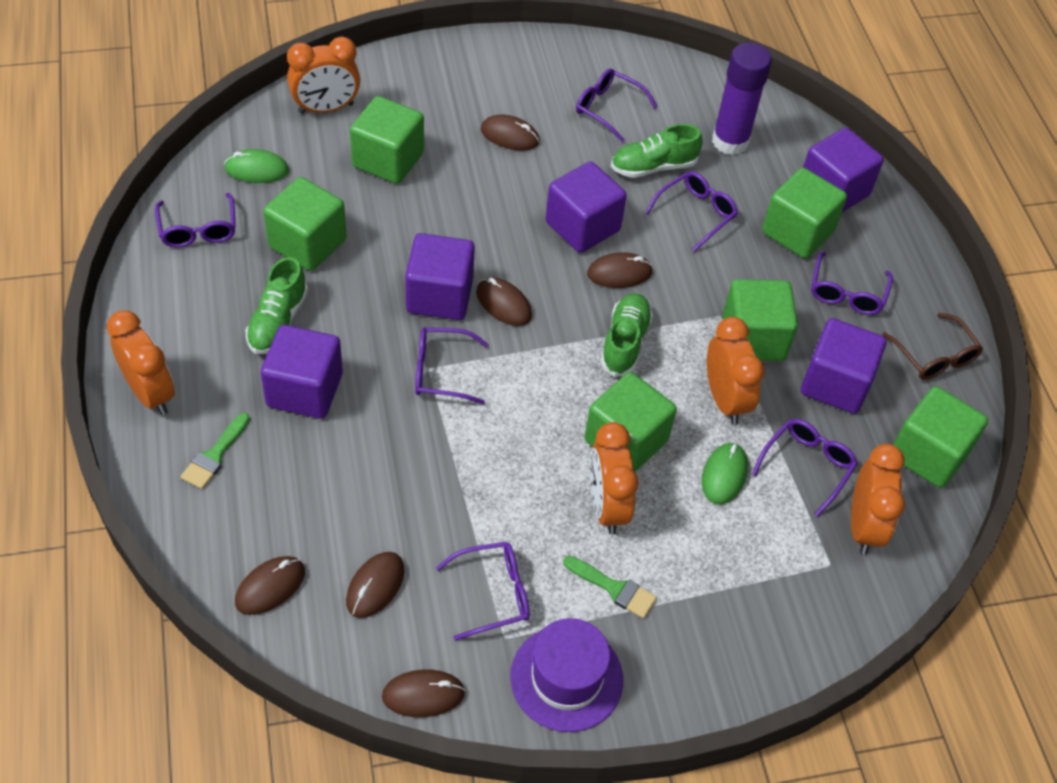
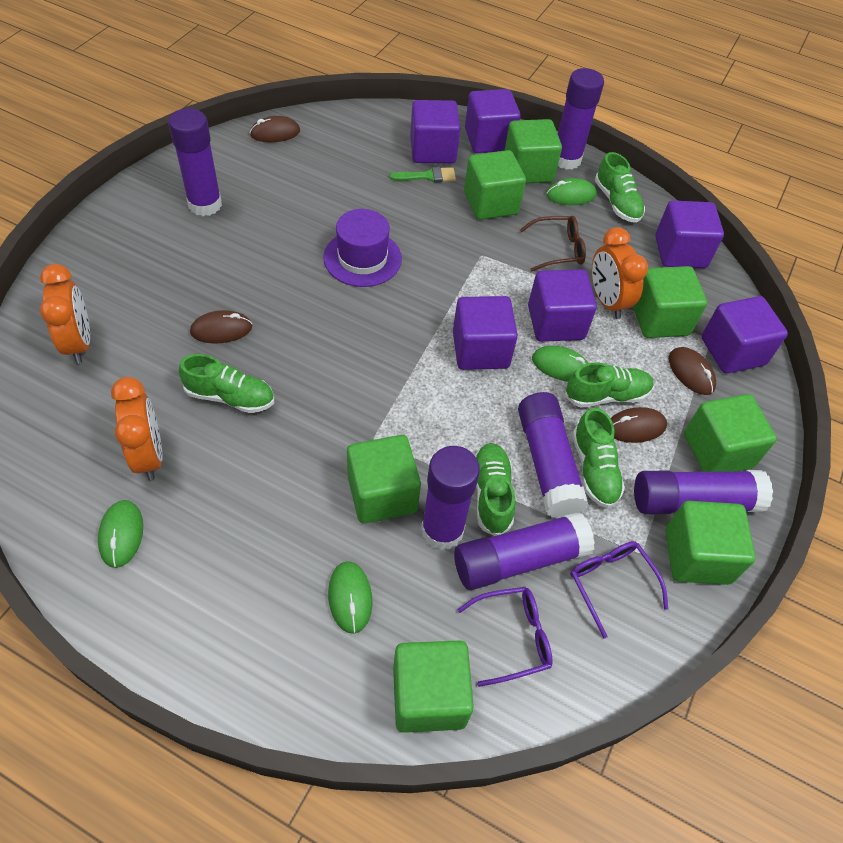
brown mouse: 6 -> 4
green brush: 2 -> 1
green cube: 6 -> 7
green mouse: 2 -> 4
green shoe: 3 -> 5
orange clock: 5 -> 3
purple cube: 5 -> 6
purple glasses: 7 -> 2
purple glue stick: 1 -> 6

